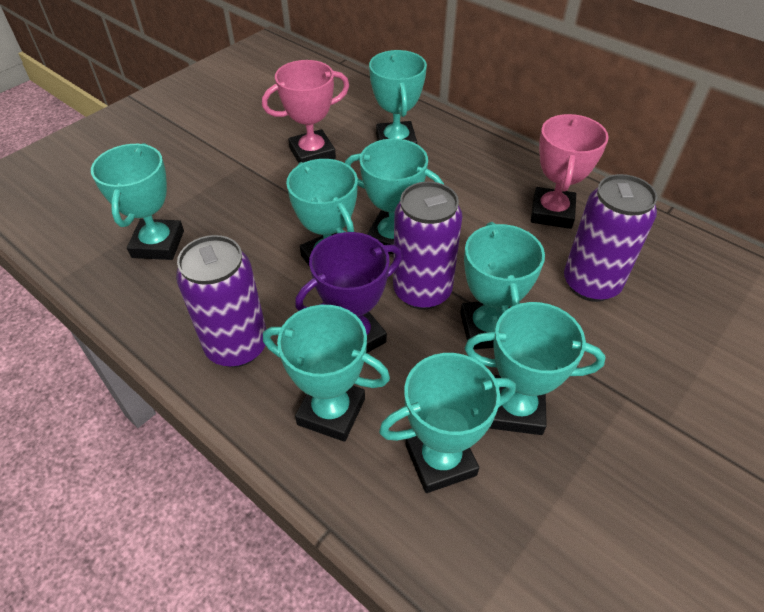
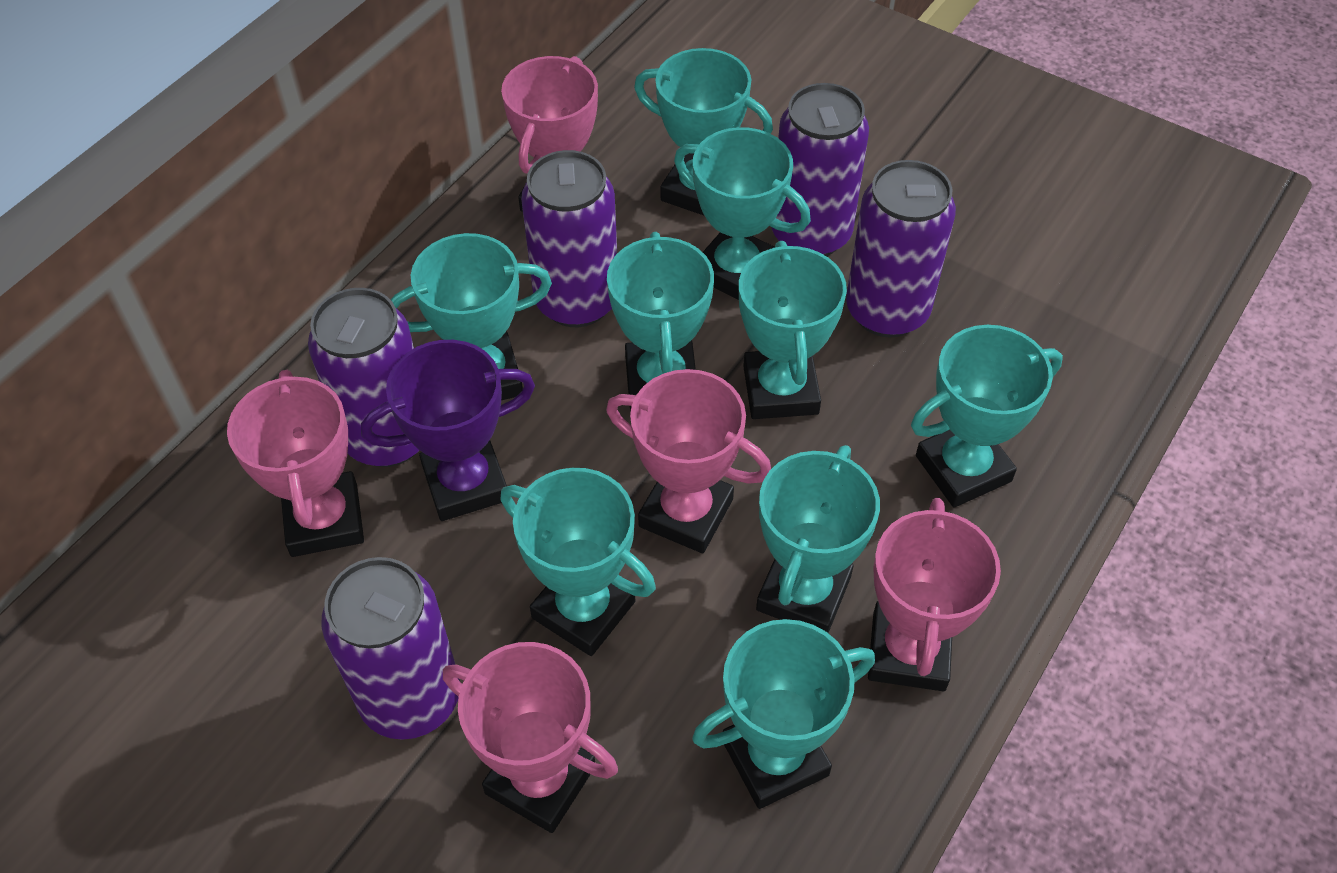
pink trophy: 2 -> 5
purple can: 3 -> 5
turquoise trophy: 8 -> 9

